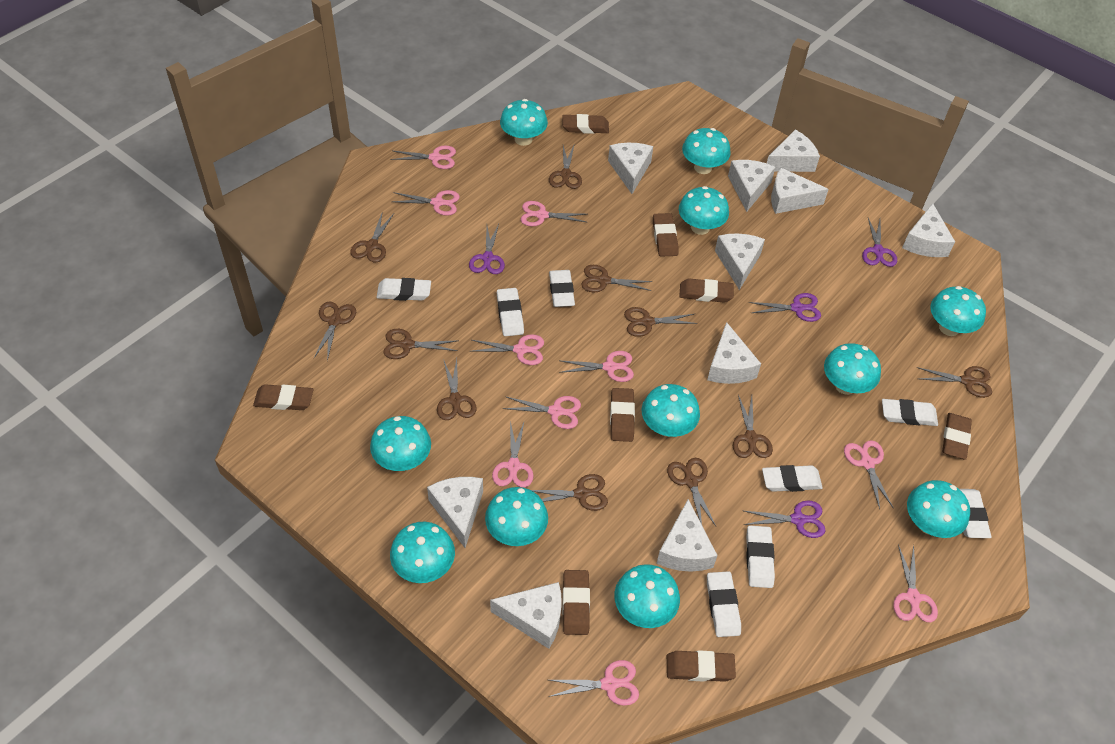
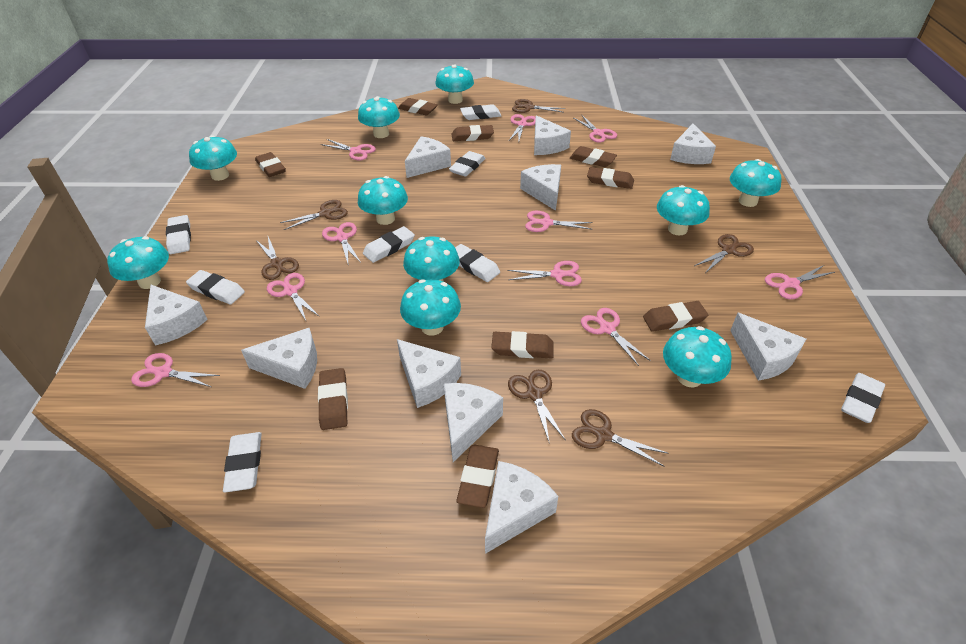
brown eraser: 8 -> 9
brown scissors: 11 -> 6
purple scissors: 4 -> 0
turquoise mushroom: 11 -> 10

